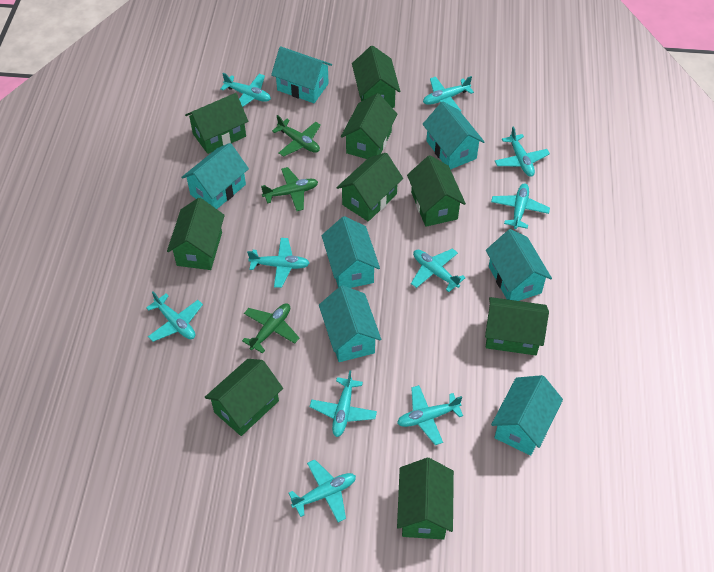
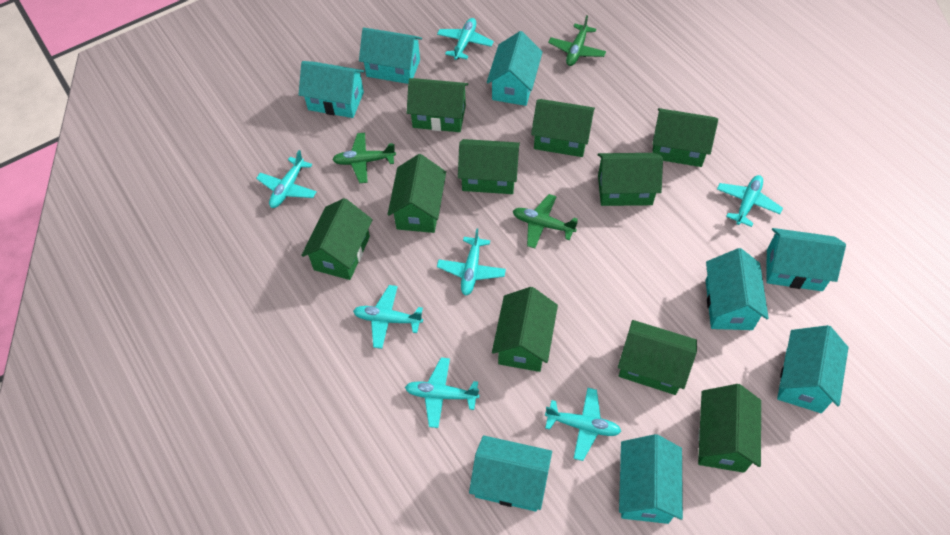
green house: 9 -> 10
turquoise house: 7 -> 8
turquoise plane: 10 -> 7

